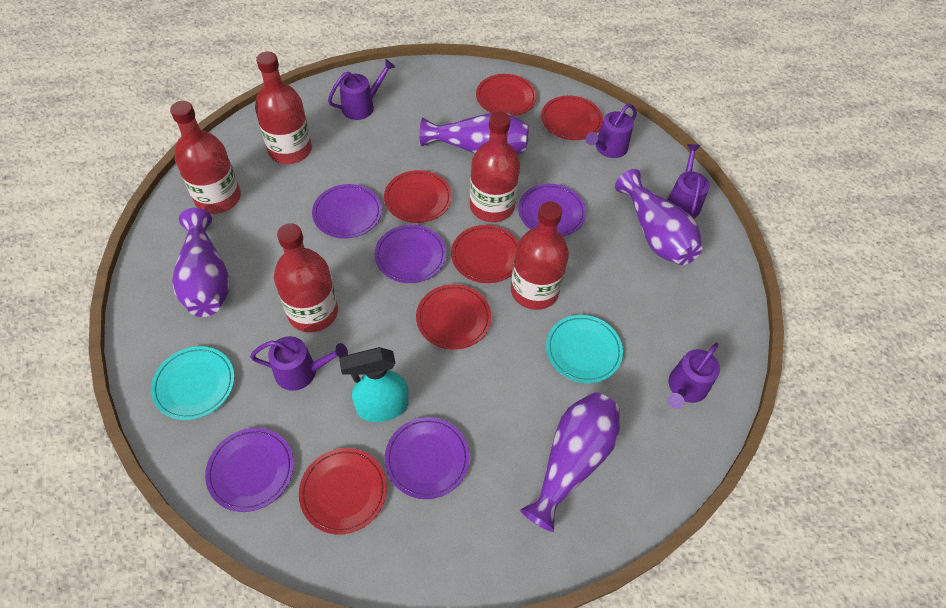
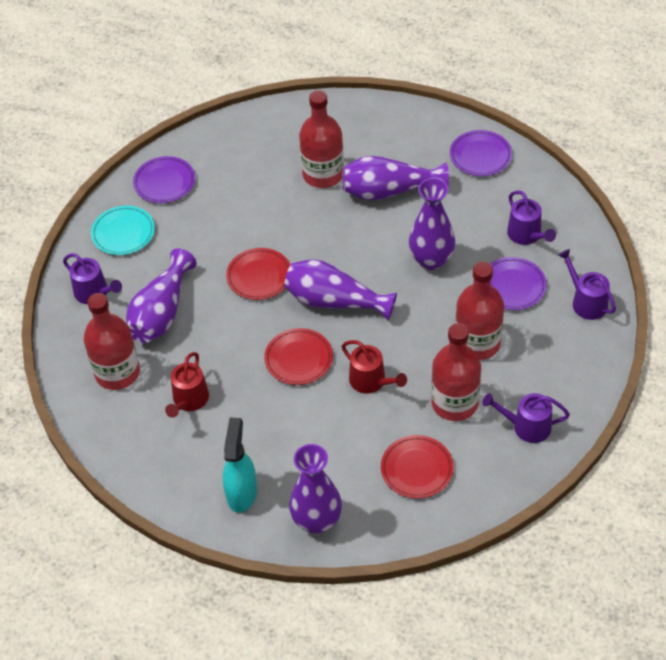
purple plate: 5 -> 3
purple vase: 4 -> 5
purple watering can: 5 -> 4
red bottle: 5 -> 4
red plate: 6 -> 3
red watering can: 0 -> 2
turquoise plate: 2 -> 1

